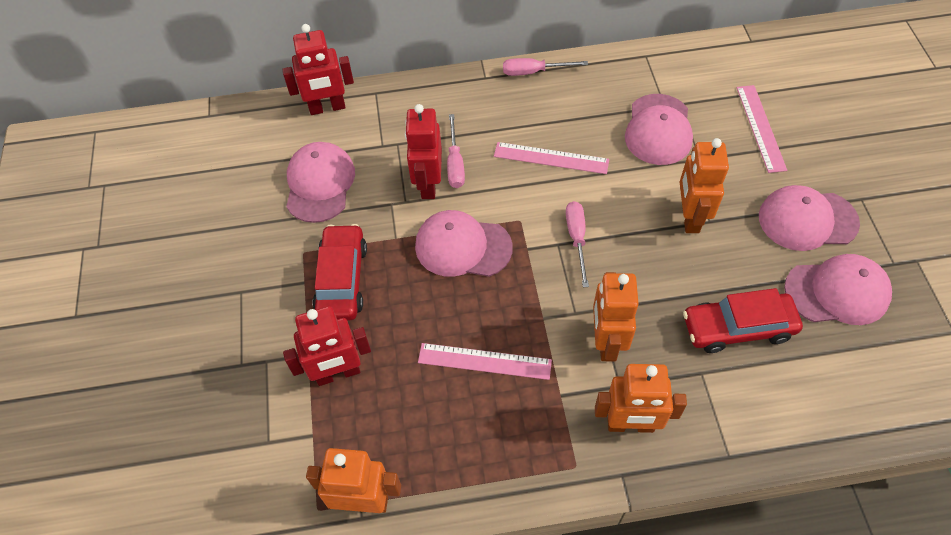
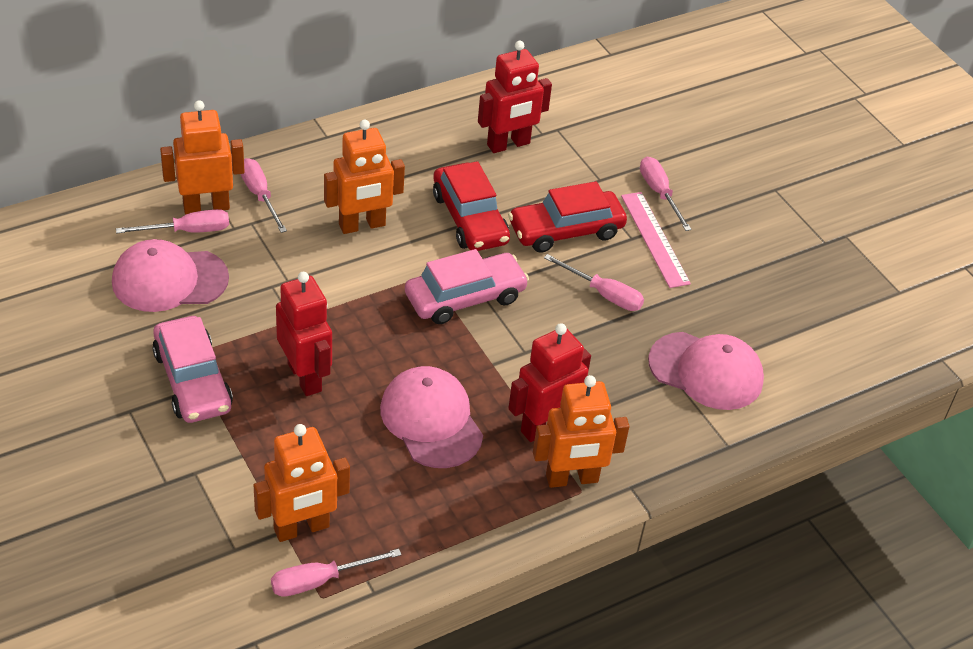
pink cap: 5 -> 3
pink car: 0 -> 2
pink ruler: 3 -> 1
pink screwdriver: 3 -> 5

